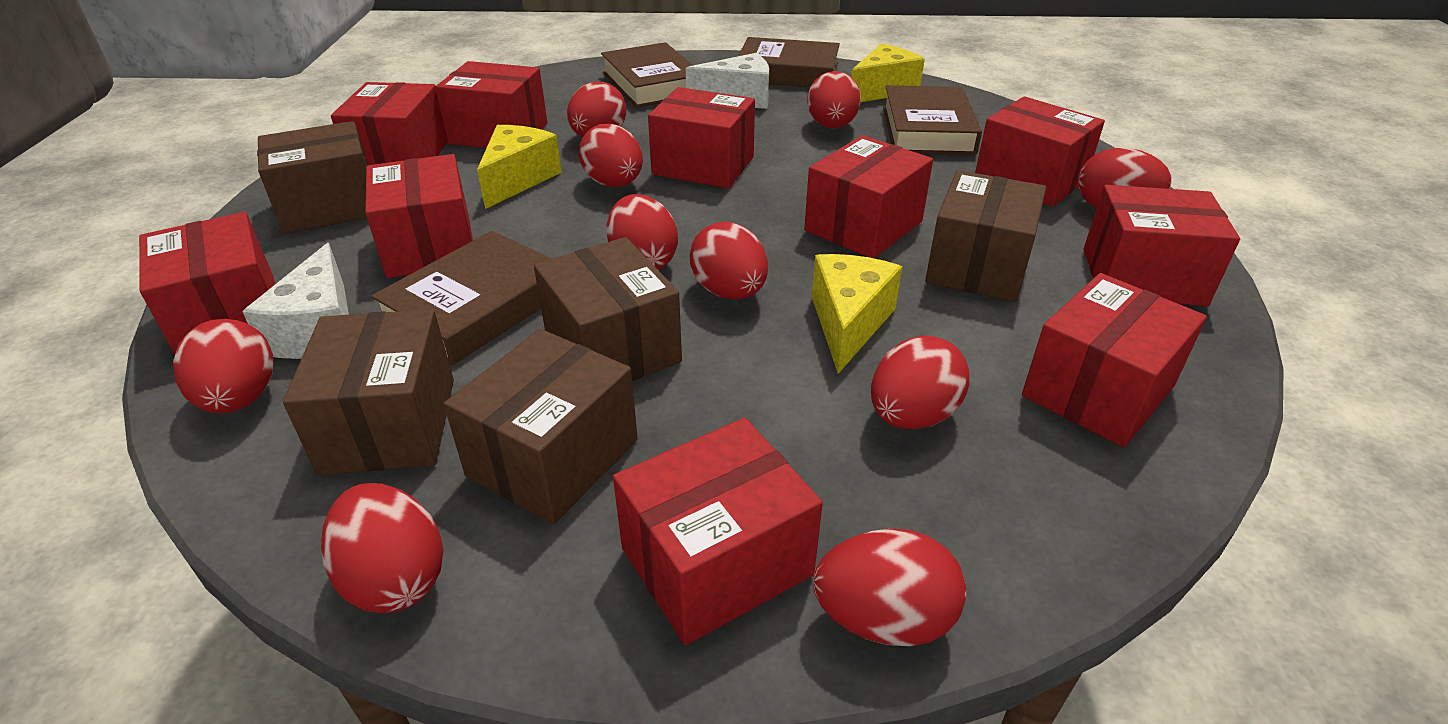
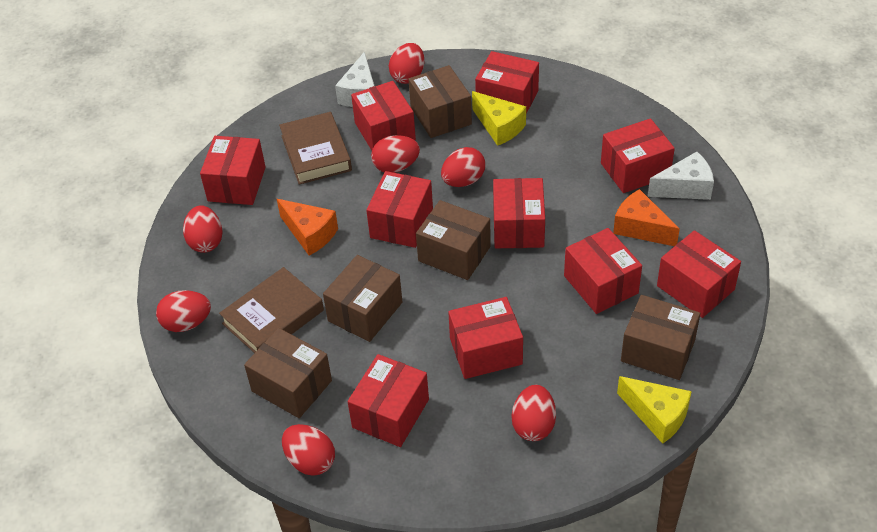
brown book: 4 -> 2
orange cheese: 0 -> 2
red egg: 10 -> 7
yellow cheese: 3 -> 2

